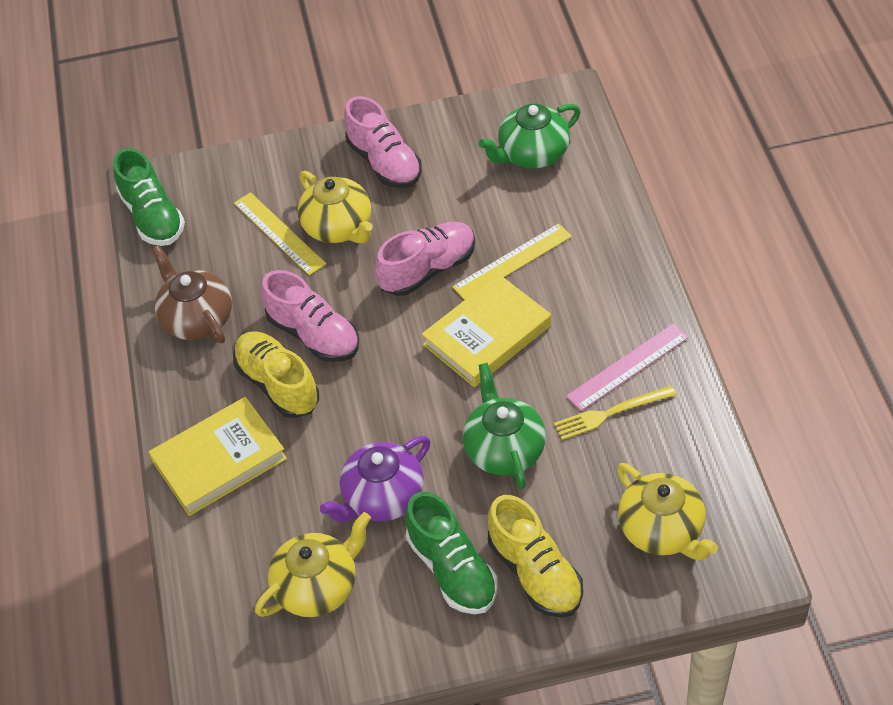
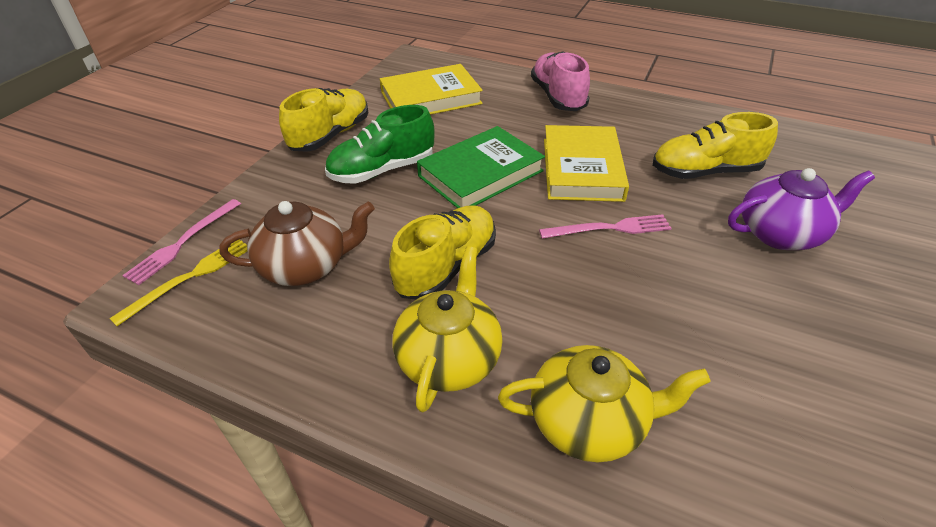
green book: 0 -> 1
green shoe: 2 -> 1
green teapot: 2 -> 0
pink fork: 0 -> 2
pink ruler: 1 -> 0
pink shoe: 3 -> 1
yellow ruler: 2 -> 0
yellow shoe: 2 -> 3
yellow teapot: 3 -> 2

